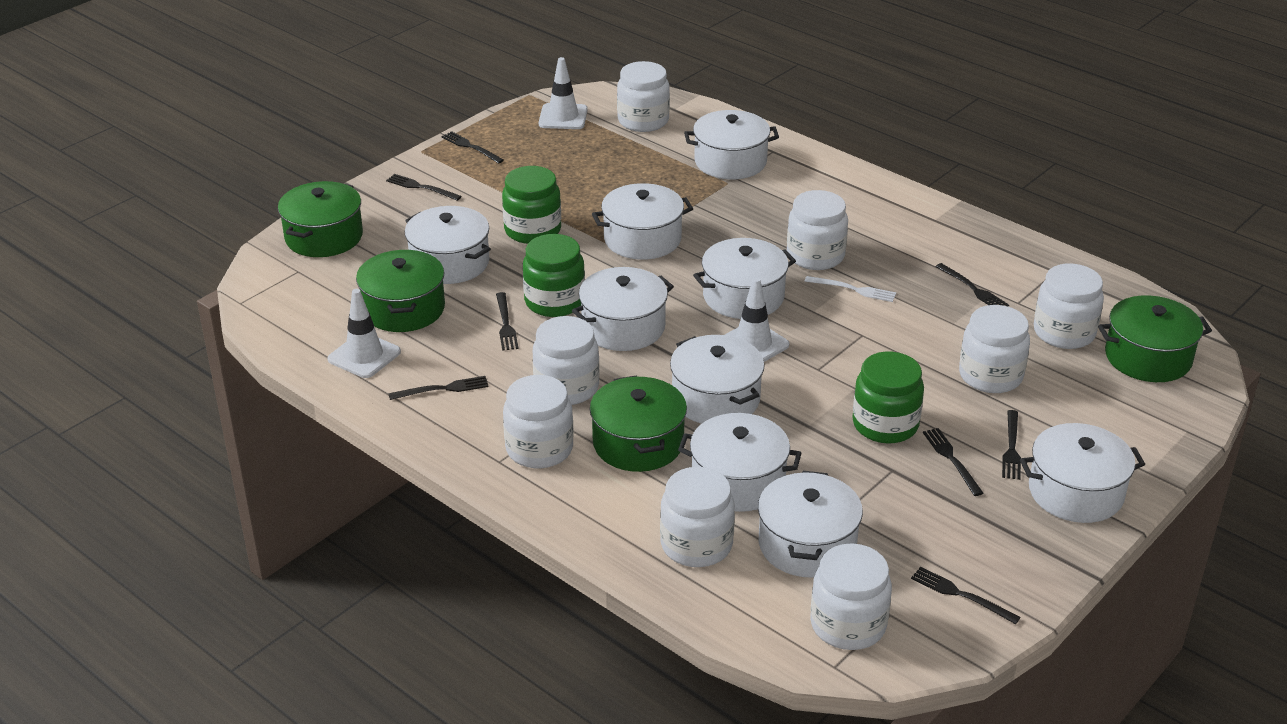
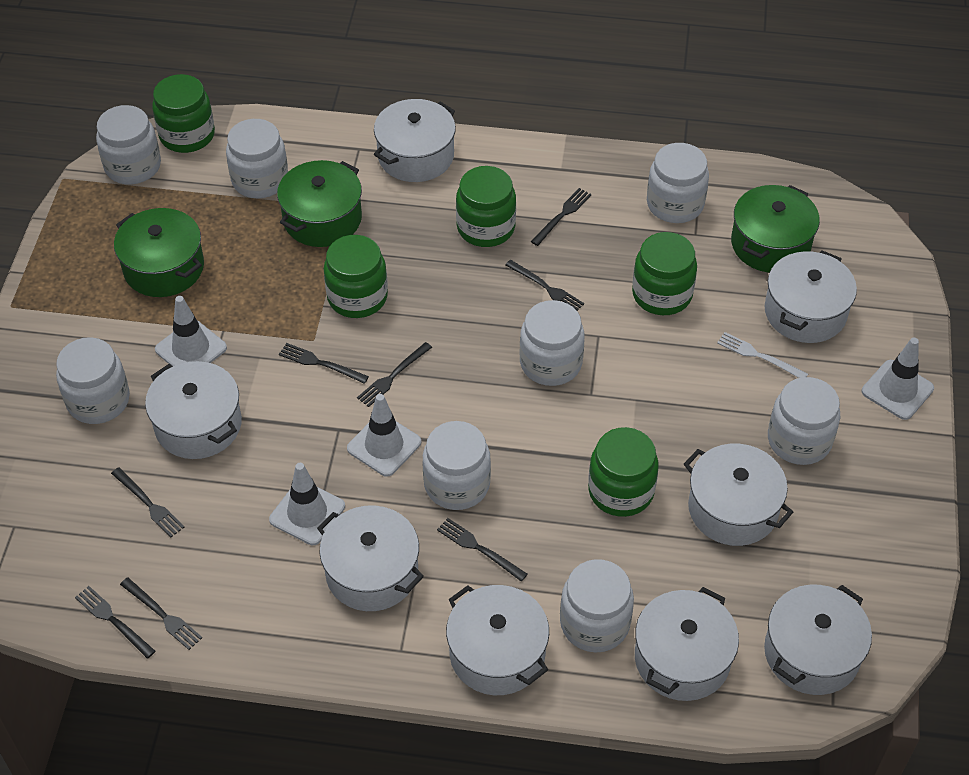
green jar: 3 -> 5
green pot: 4 -> 3
white pot: 9 -> 8
white traffic cone: 3 -> 4

